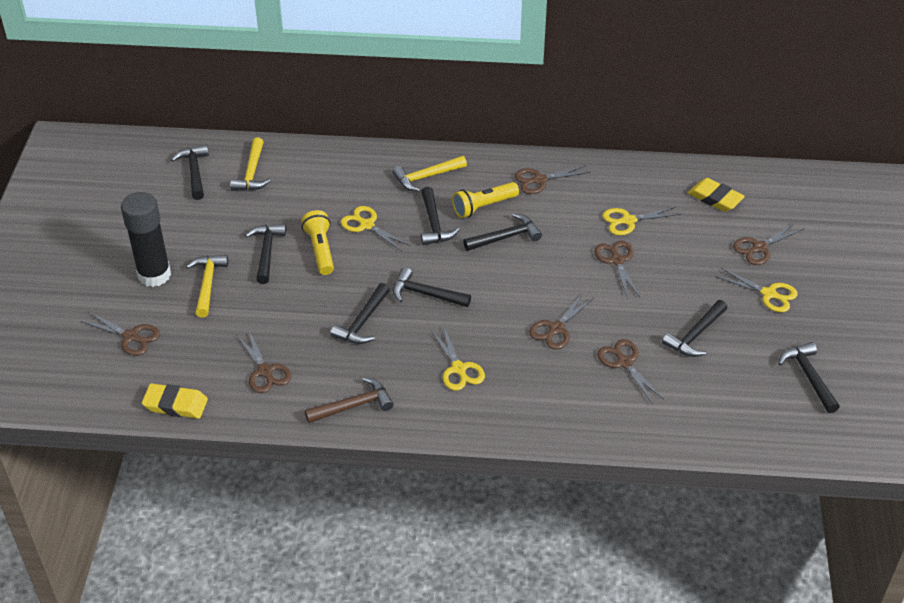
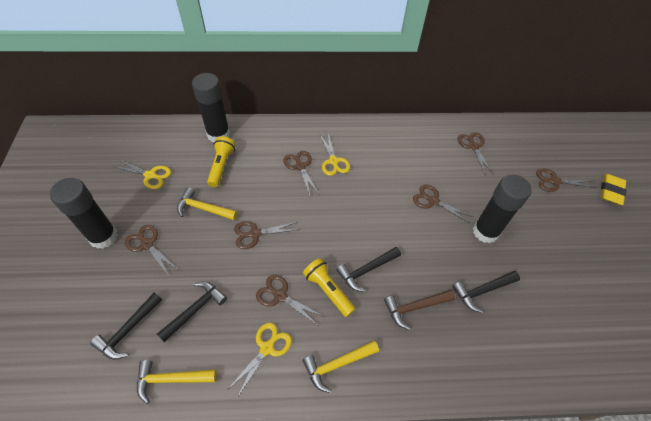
black glue stick: 1 -> 3
black hammer: 8 -> 4
yellow eraser: 2 -> 1
yellow scissors: 4 -> 3

